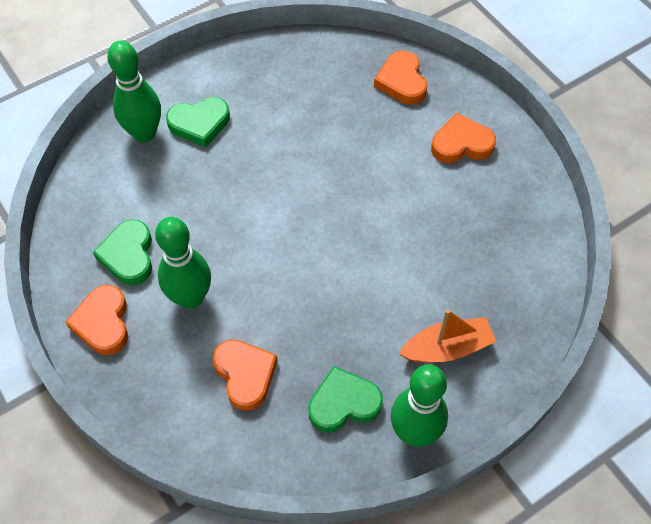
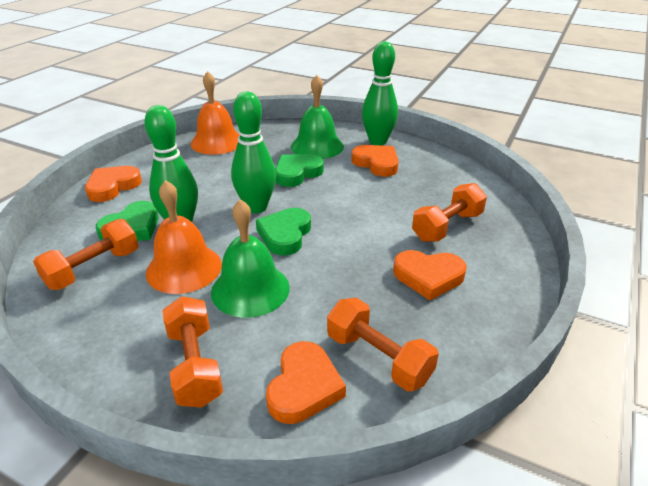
green bell: 0 -> 2
orange bell: 0 -> 2
orange boat: 1 -> 0
orange dumbbell: 0 -> 4

